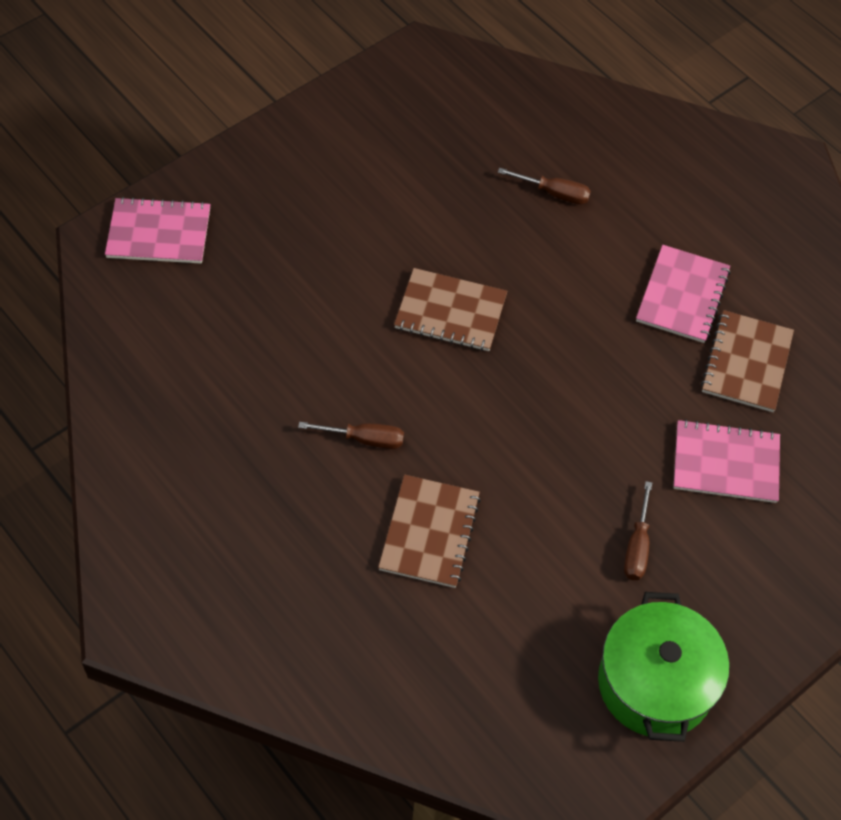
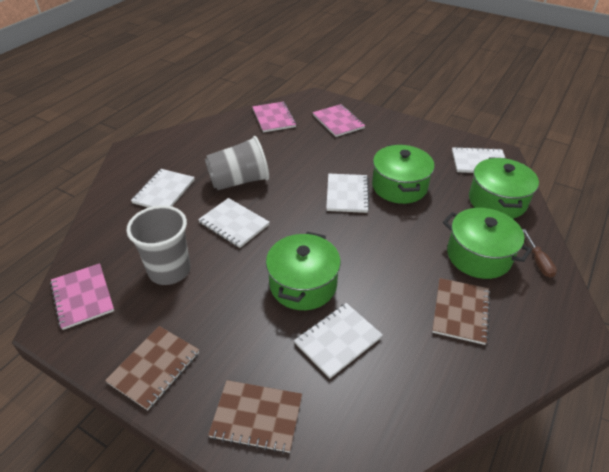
brown screwdriver: 3 -> 1
green pot: 1 -> 4
grey cup: 0 -> 2
white notebook: 0 -> 5

